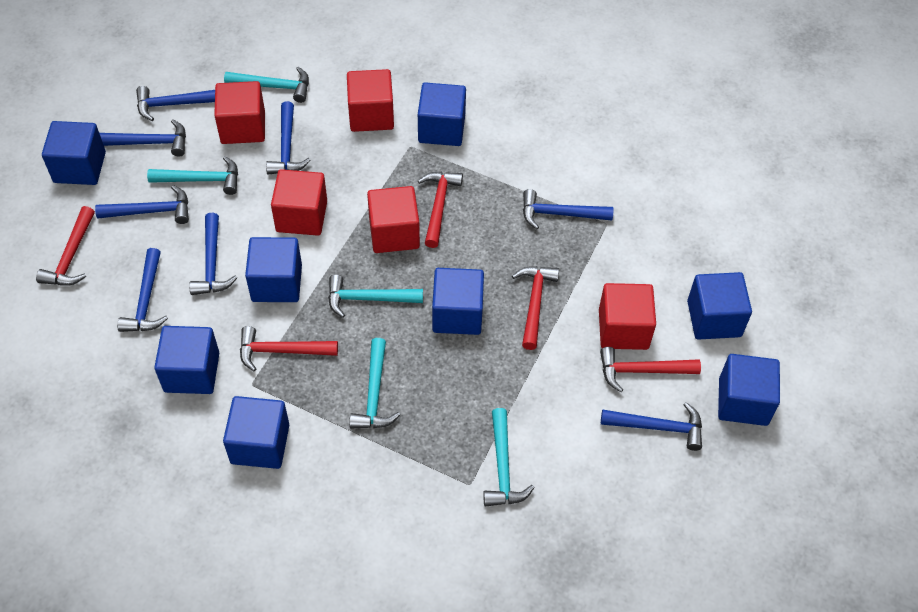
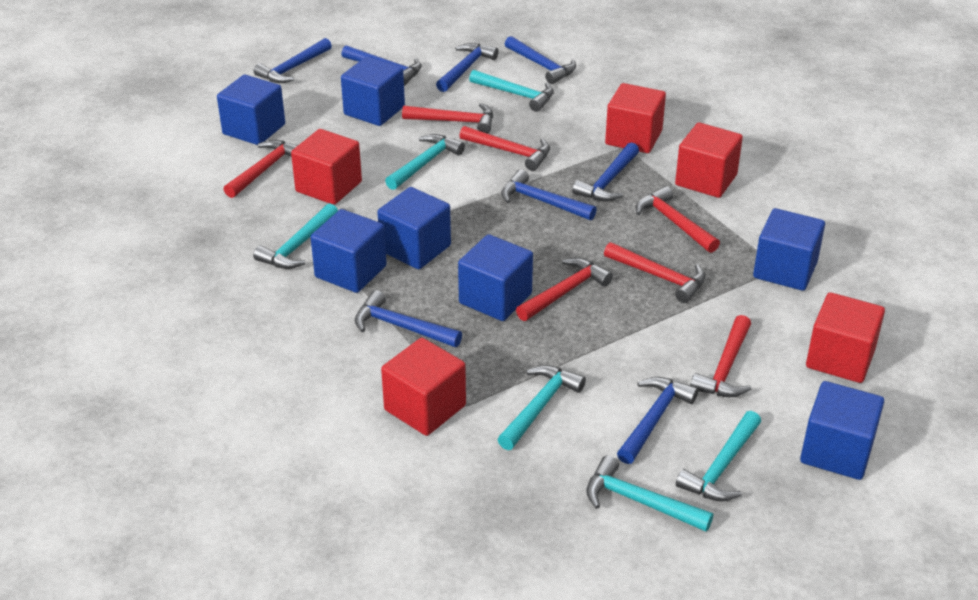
blue cube: 8 -> 7
red hammer: 5 -> 7
turquoise hammer: 5 -> 6

